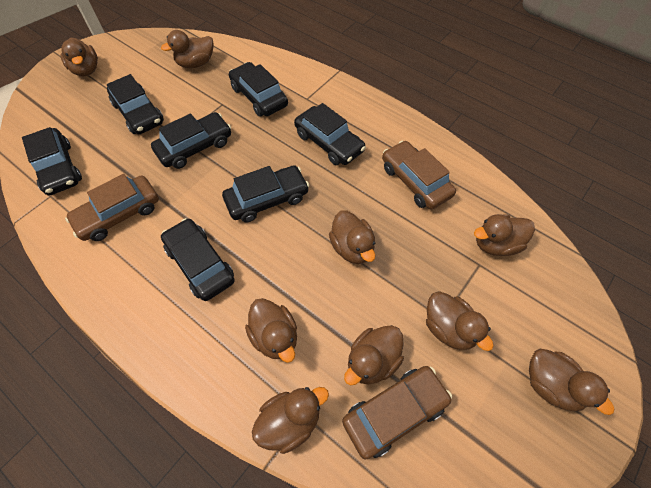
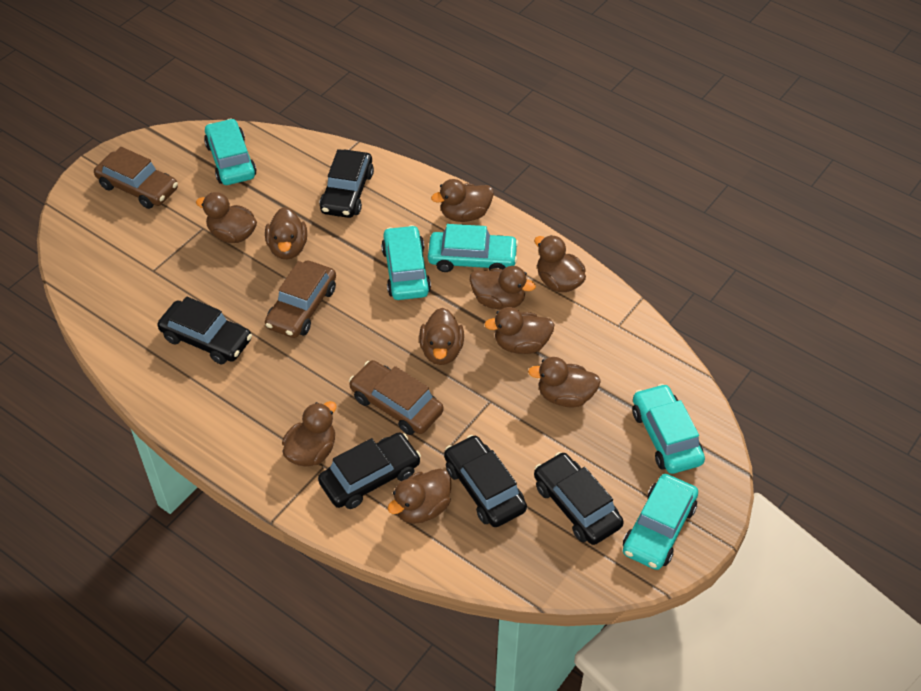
black car: 7 -> 5
brown duck: 9 -> 10
turquoise car: 0 -> 5

